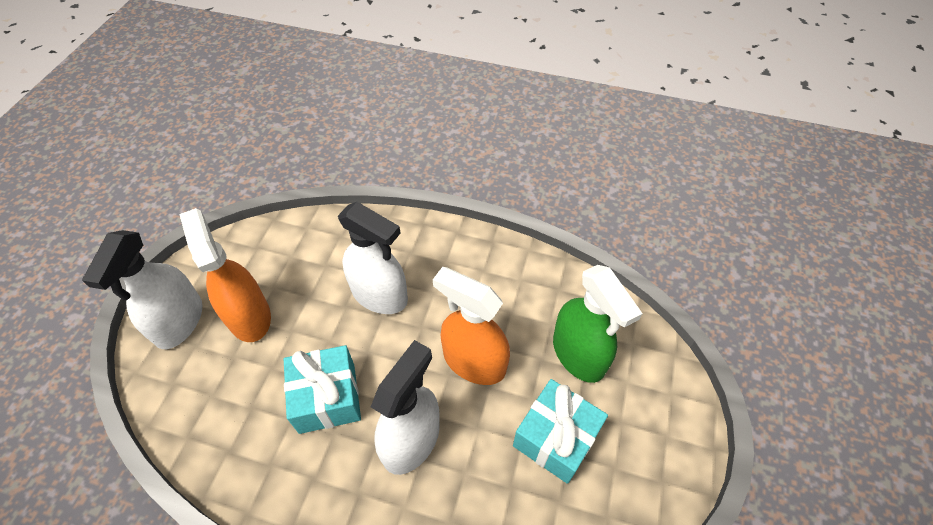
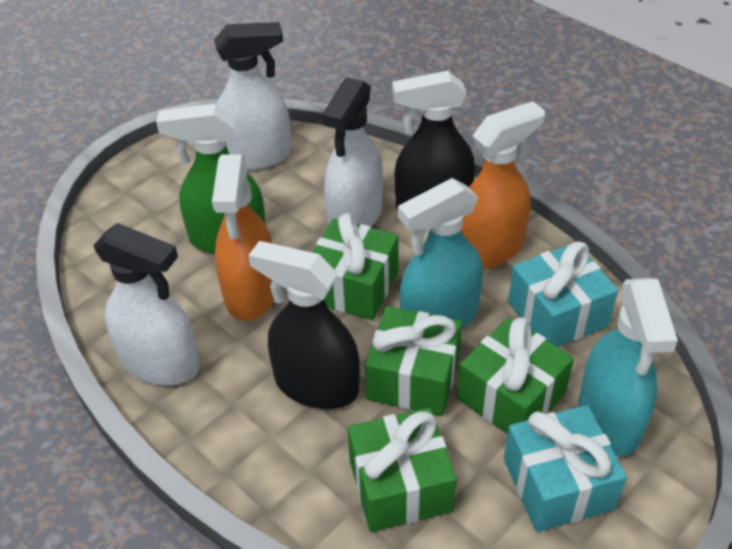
black spray bottle: 0 -> 2
green gift: 0 -> 4
turquoise spray bottle: 0 -> 2

